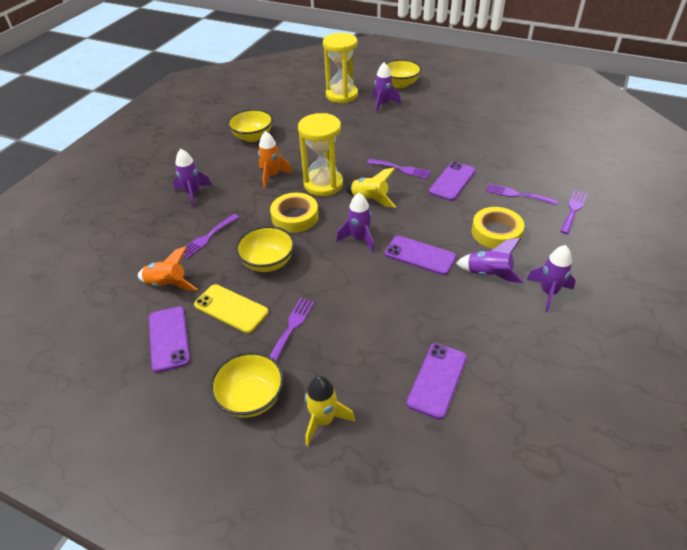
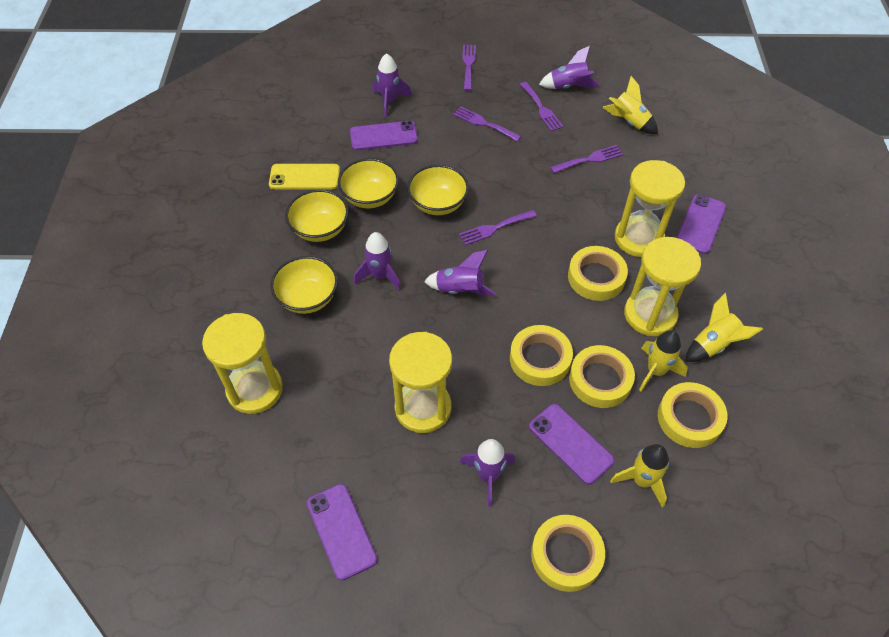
orange rocket: 2 -> 0
yellow hourglass: 2 -> 4
yellow rocket: 2 -> 4
yellow tape: 2 -> 5

